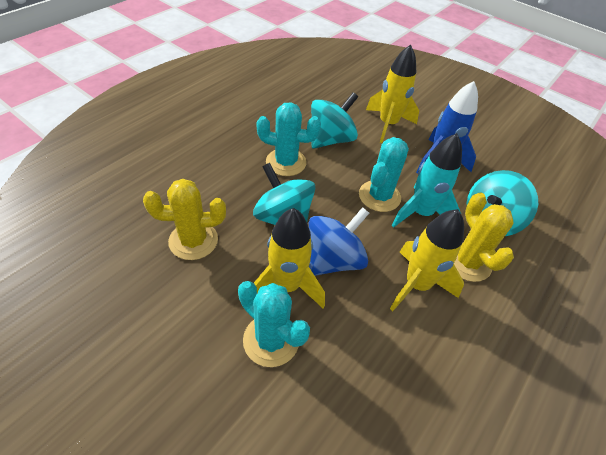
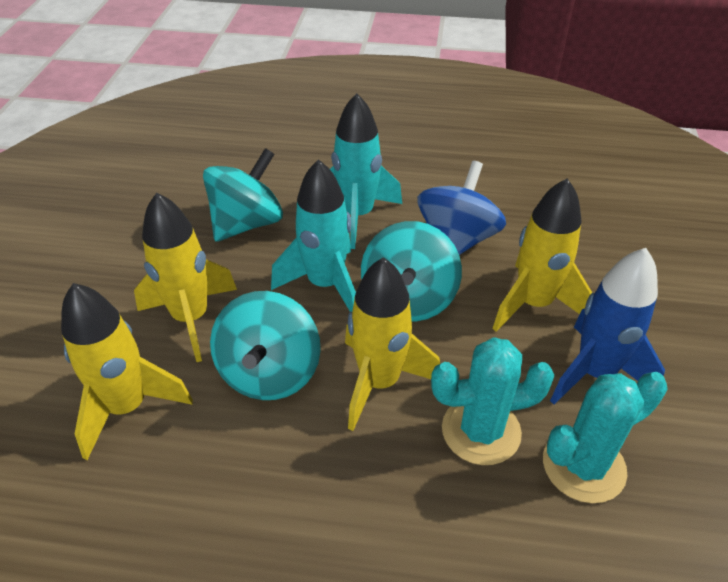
turquoise cactus: 3 -> 2
turquoise rocket: 1 -> 2
yellow cactus: 2 -> 0
yellow rocket: 3 -> 4

